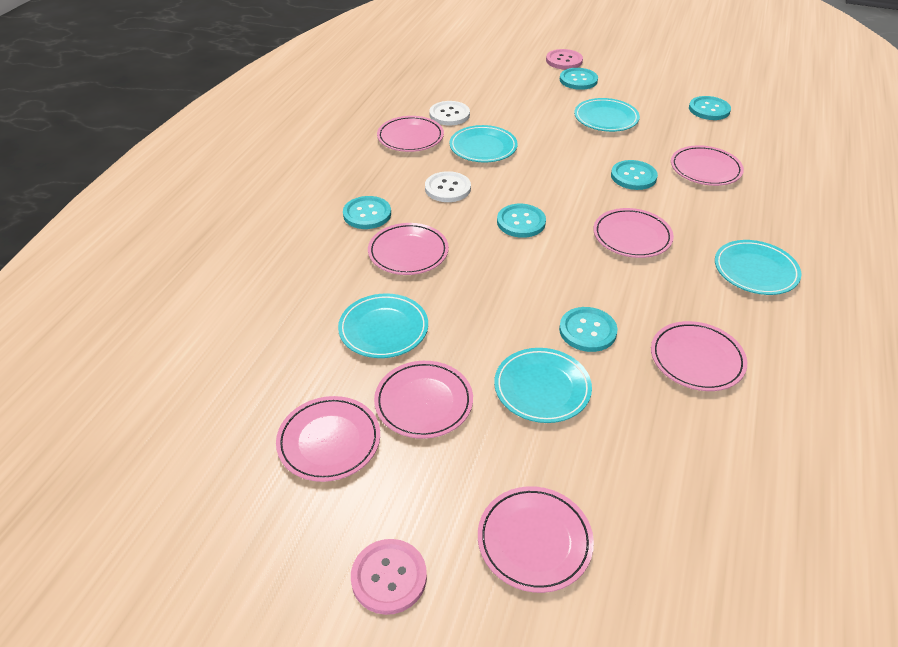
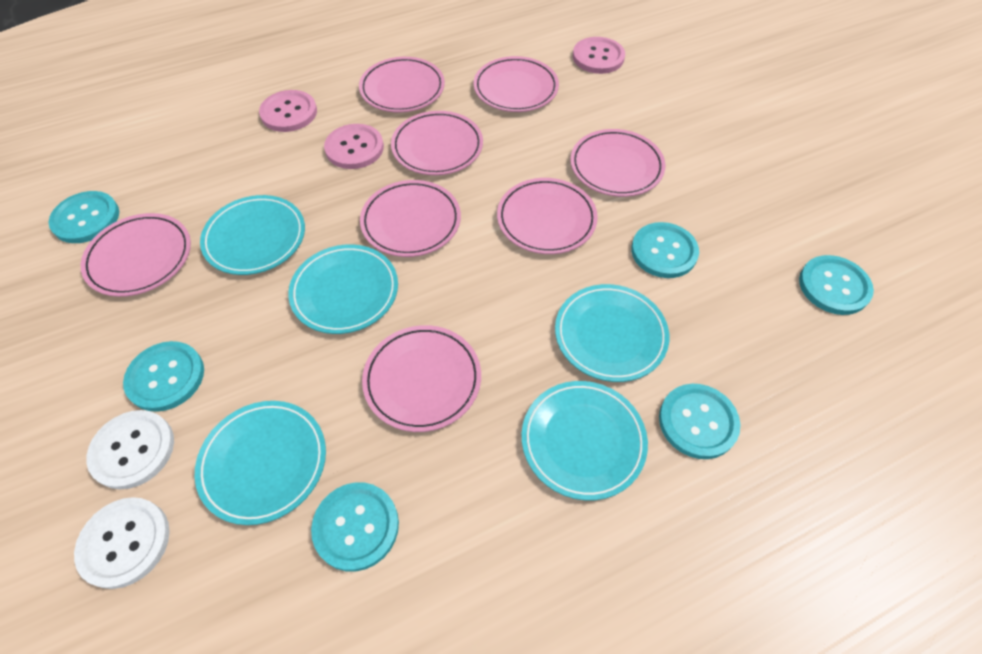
pink button: 2 -> 3

